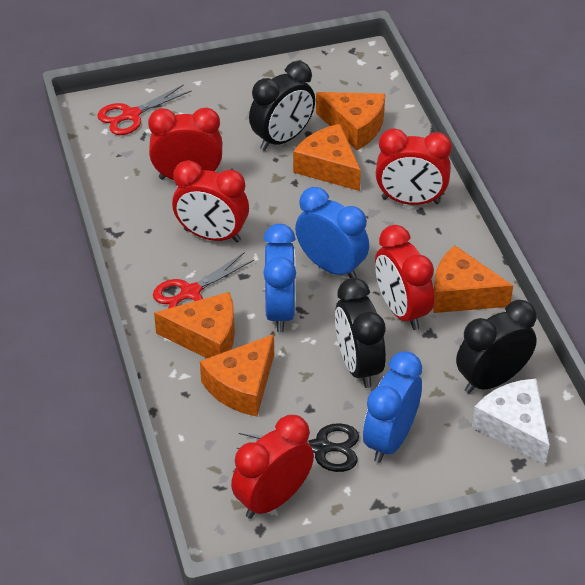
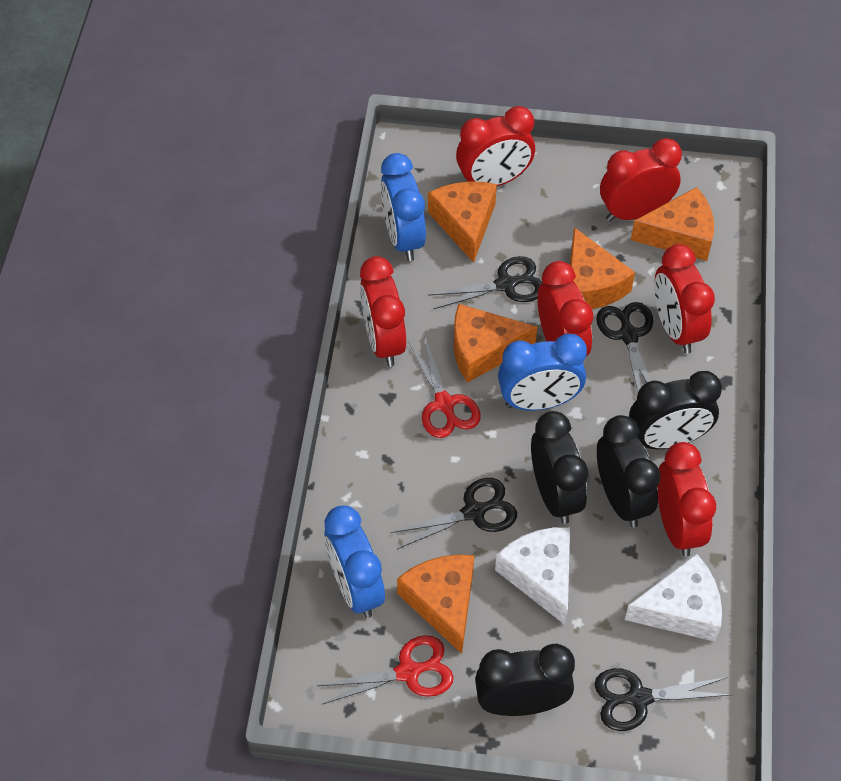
black clock: 3 -> 4
black scissors: 1 -> 4
red clock: 5 -> 6
white cheese: 1 -> 2

